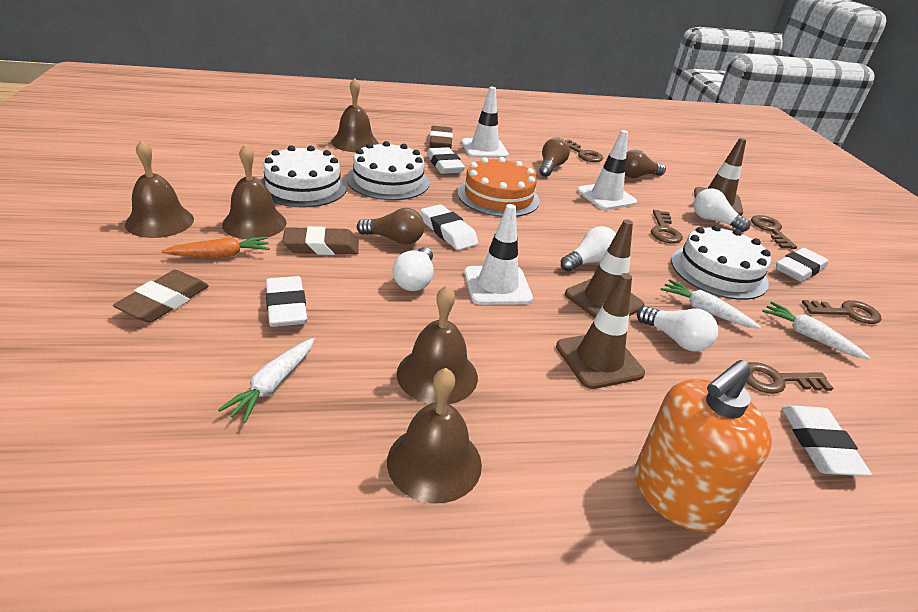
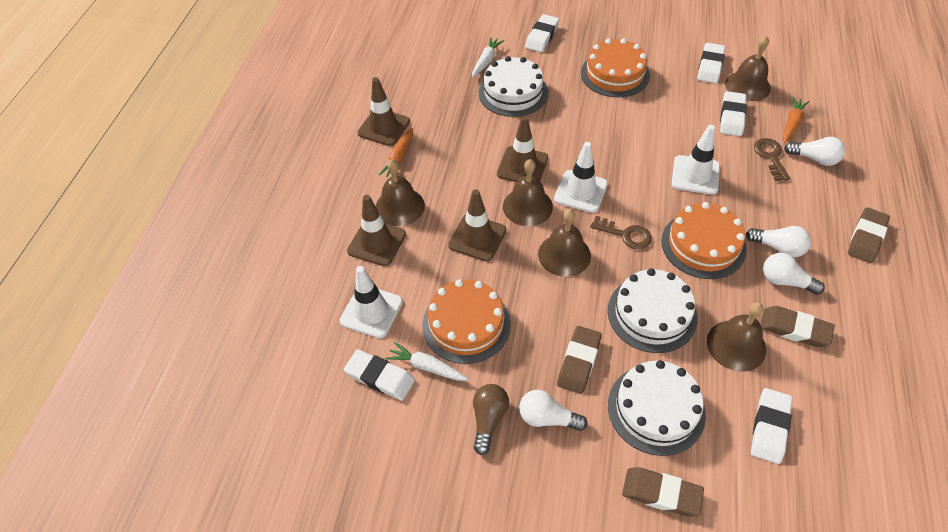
brown eraser: 3 -> 4
brown key: 5 -> 2
brown light bulb: 3 -> 1
brown traffic cone: 3 -> 4
orange cake: 1 -> 3
orange carrot: 1 -> 2
orange soap dispenser: 1 -> 0
white carrot: 3 -> 2

